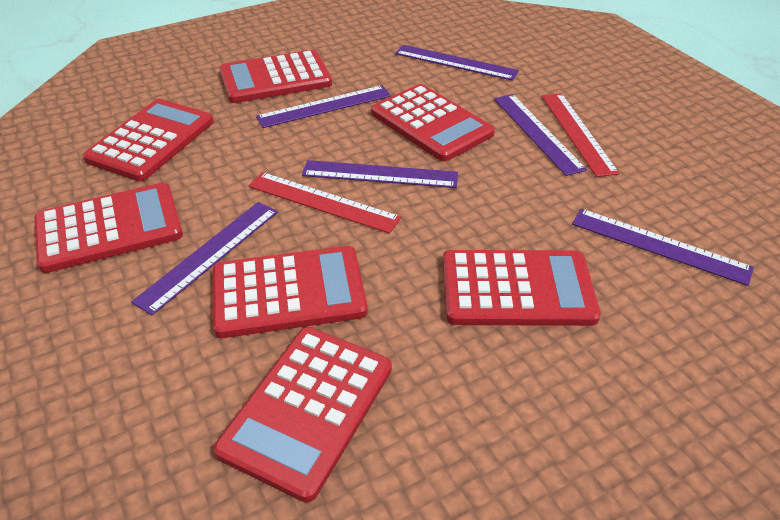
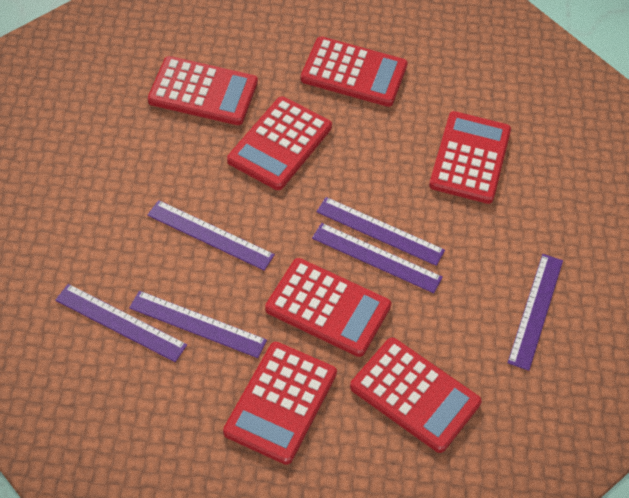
red ruler: 2 -> 0

